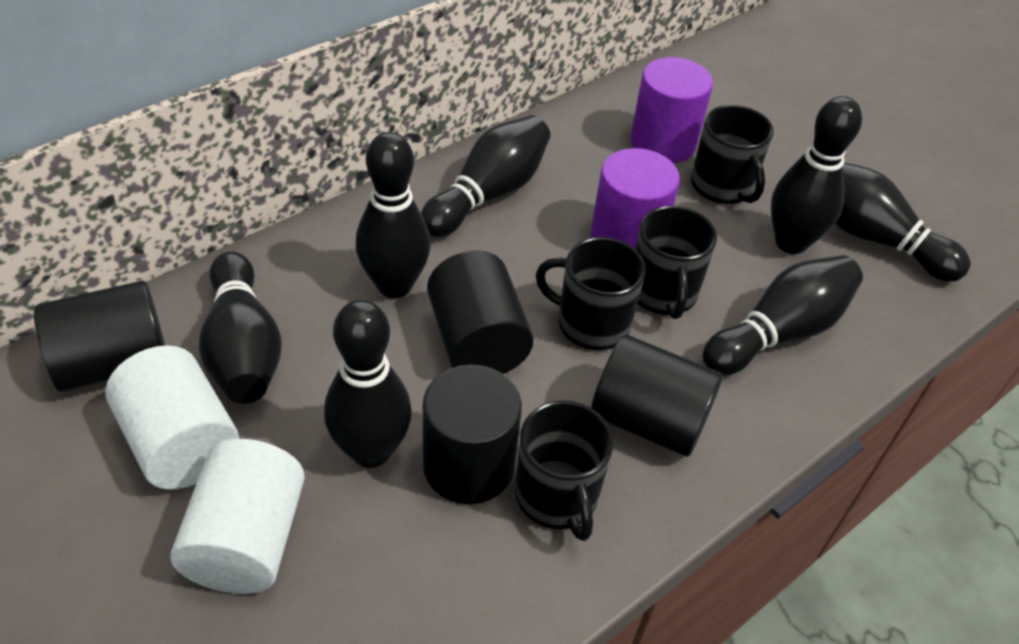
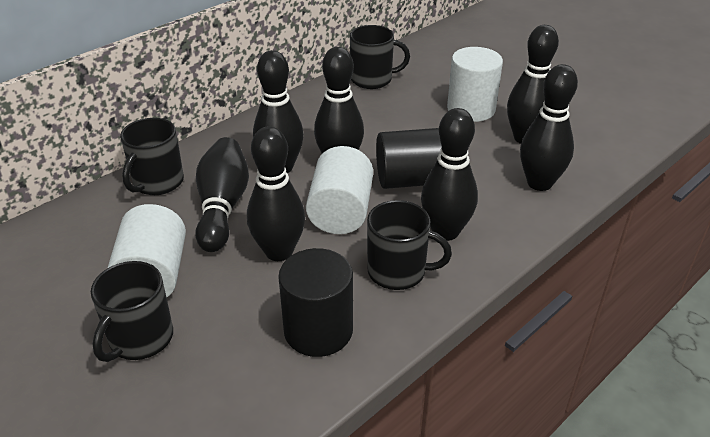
black cylinder: 4 -> 2
purple cylinder: 2 -> 0
white cylinder: 2 -> 3

